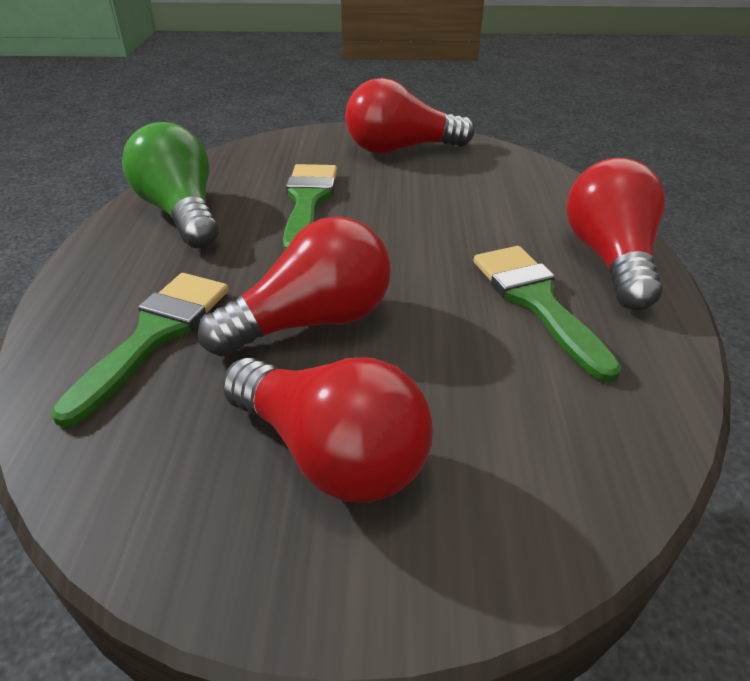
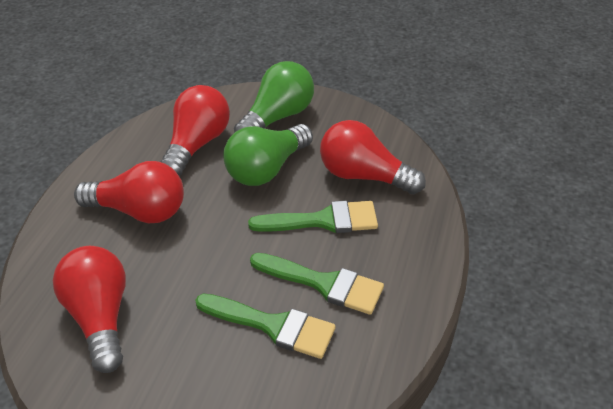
green light bulb: 1 -> 2

